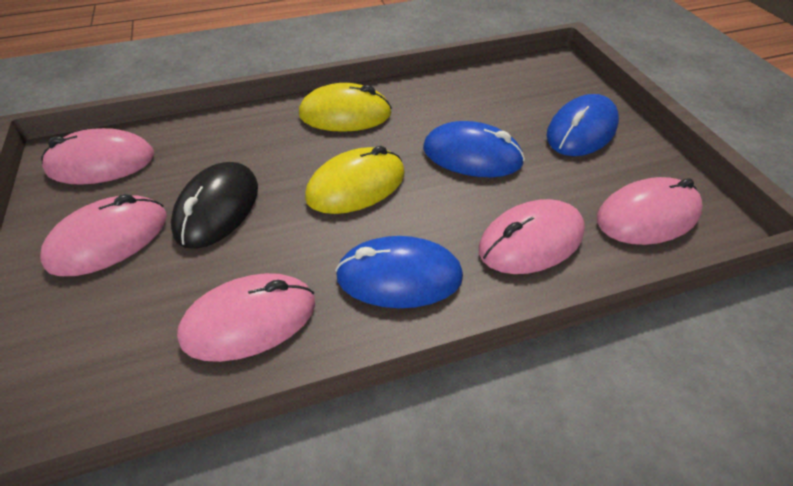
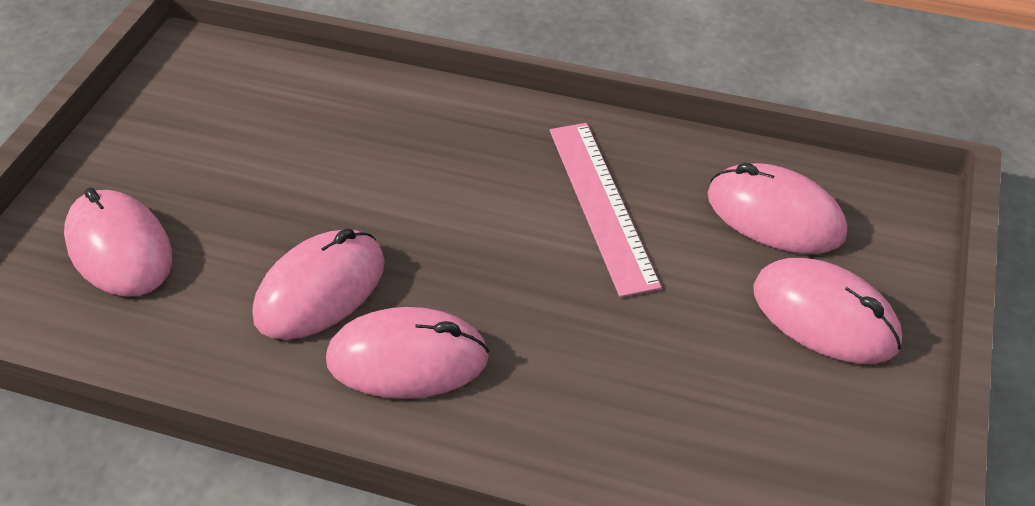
black mouse: 1 -> 0
blue mouse: 3 -> 0
pink ruler: 0 -> 1
yellow mouse: 2 -> 0

